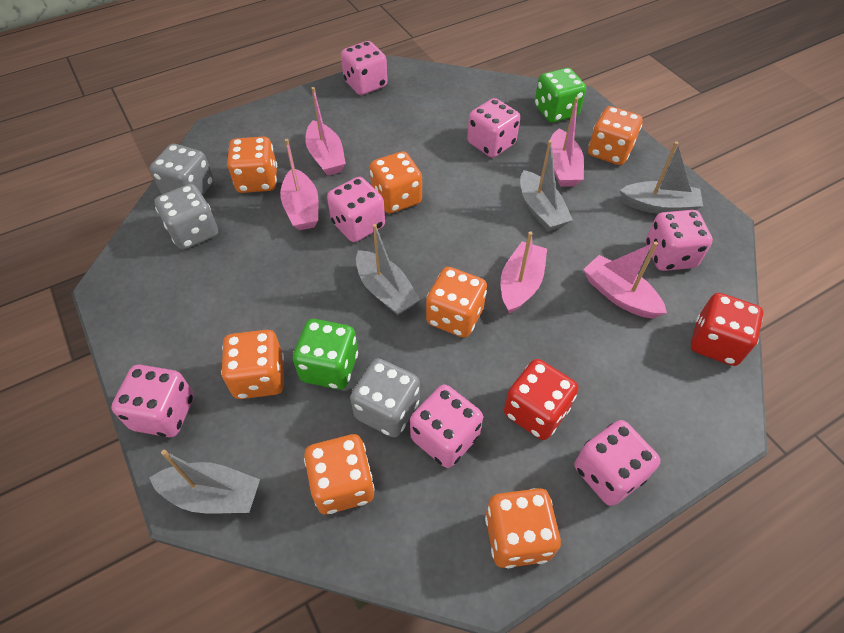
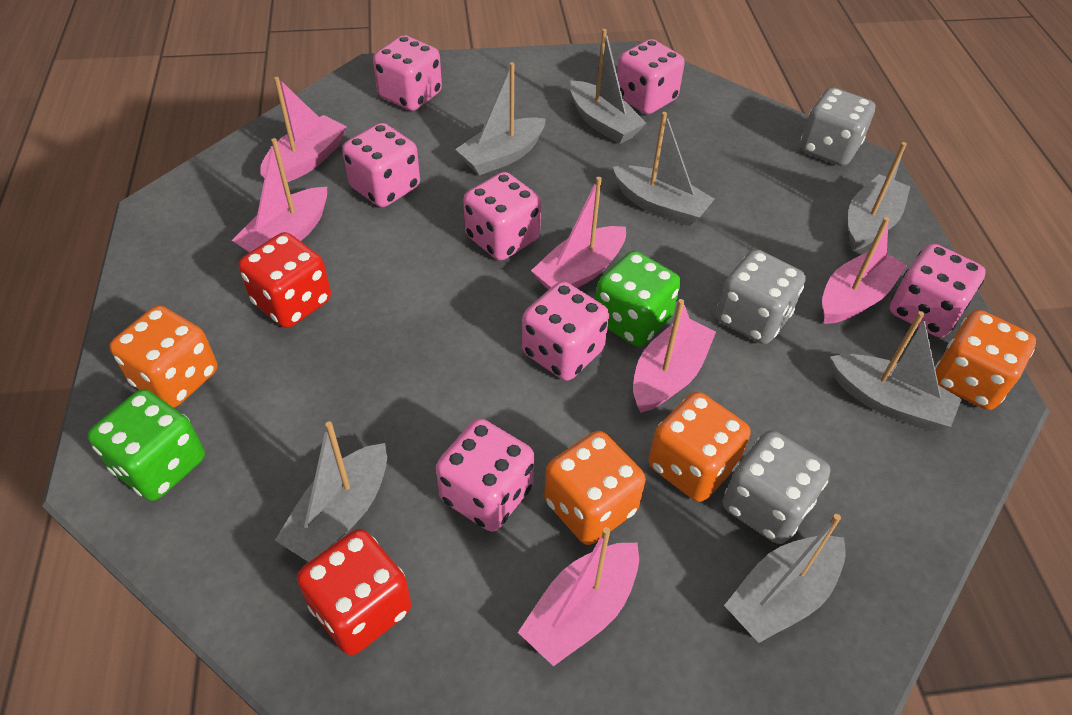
grey boat: 4 -> 7
orange dice: 7 -> 4
pink boat: 5 -> 6

